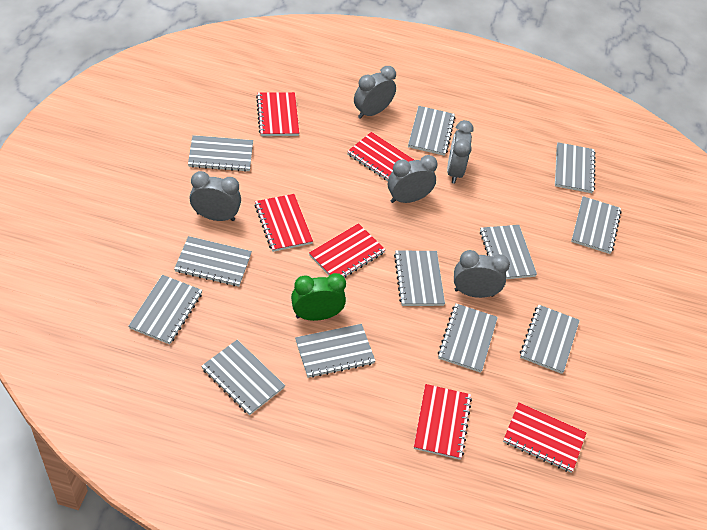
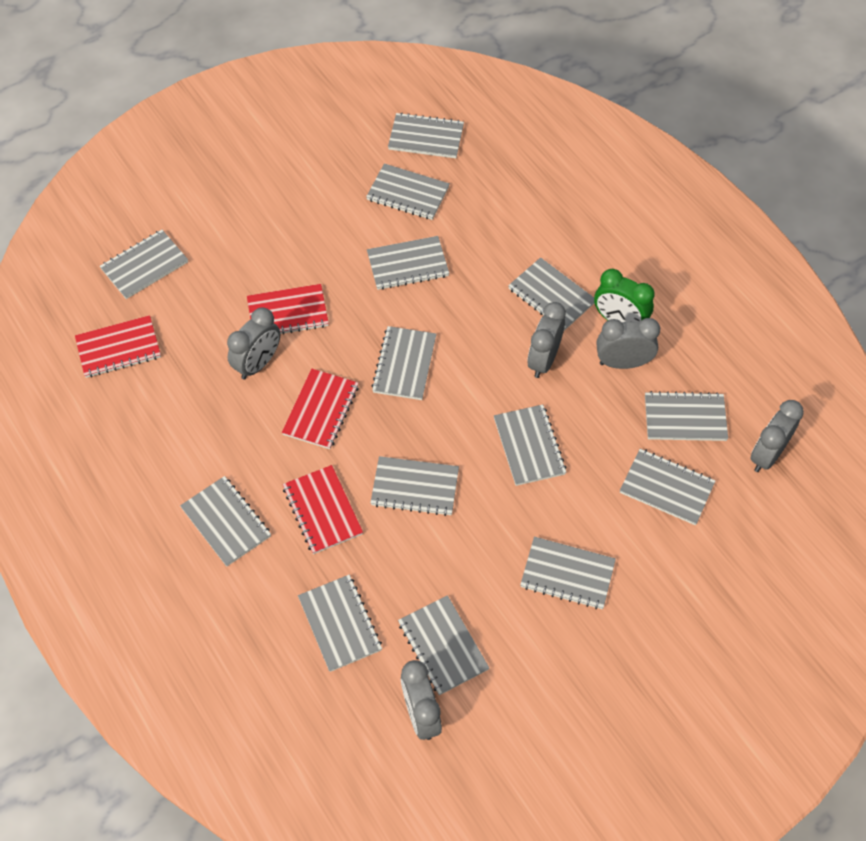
grey notebook: 12 -> 14
red notebook: 6 -> 4

